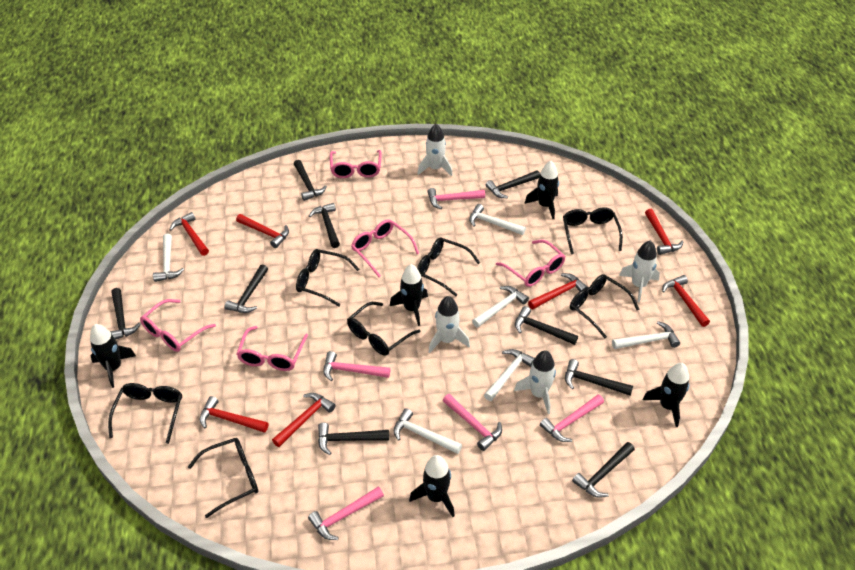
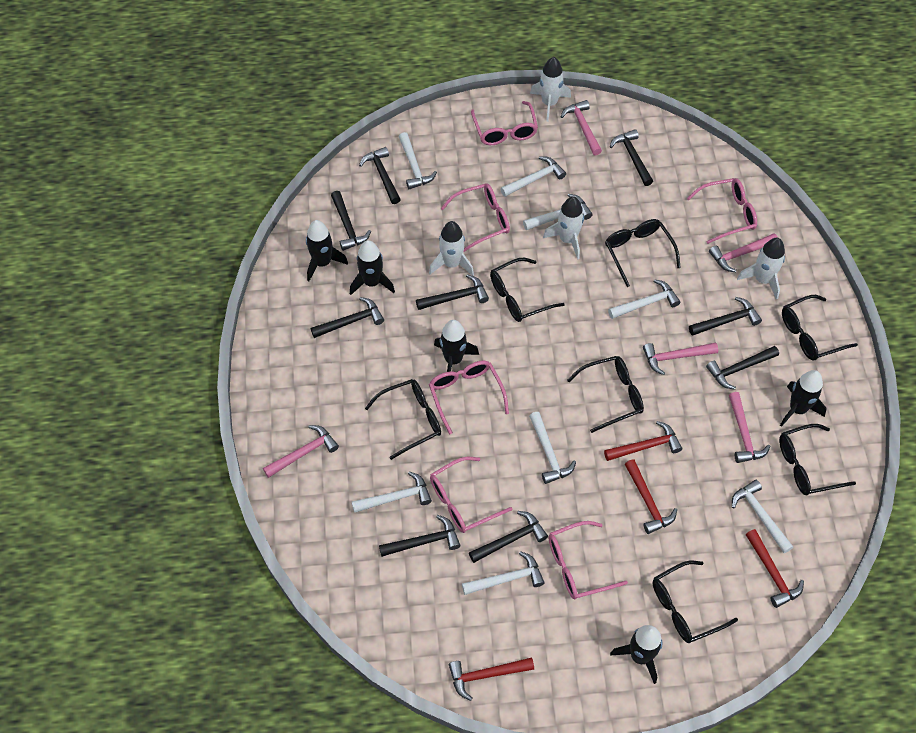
pink glasses: 5 -> 6
red hammer: 7 -> 4
white hammer: 6 -> 8

